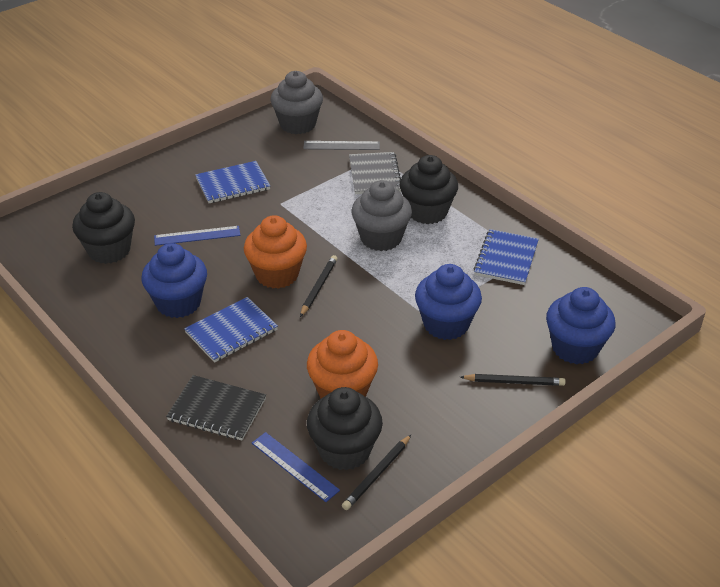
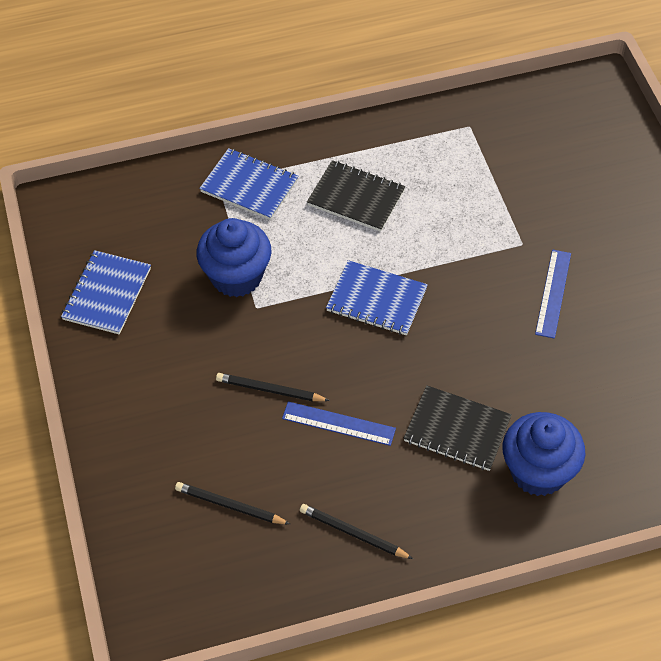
black cupcake: 3 -> 0
black notebook: 1 -> 2
blue cupcake: 3 -> 2
grey cupcake: 2 -> 0
grey notebook: 1 -> 0
grey ruler: 1 -> 0
orange cupcake: 2 -> 0

